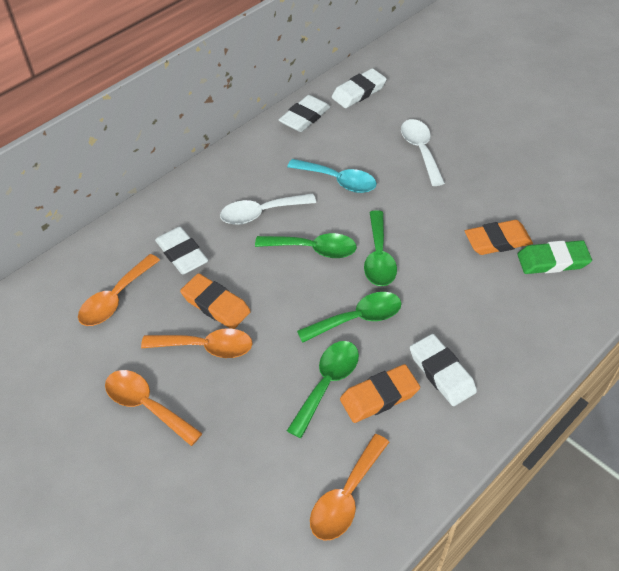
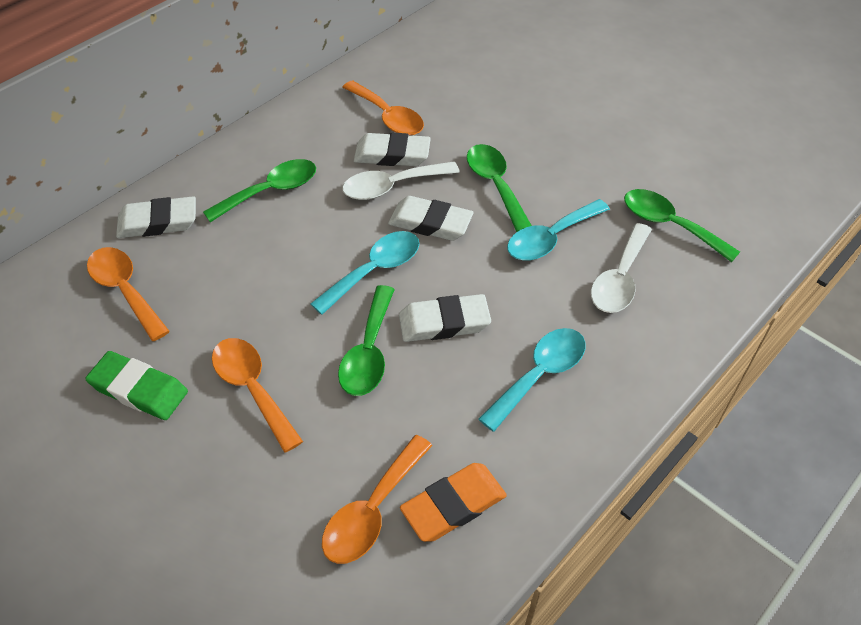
orange eraser: 3 -> 1
turquoise spoon: 1 -> 3

